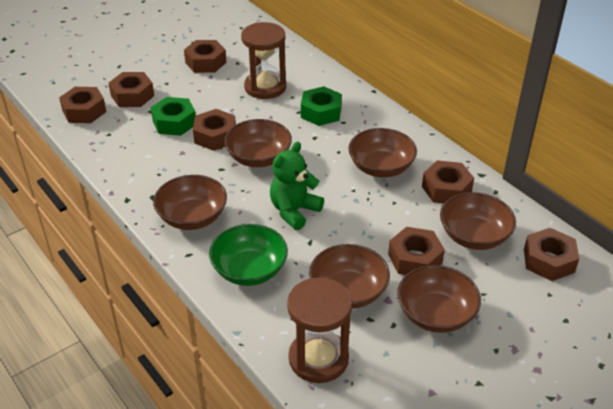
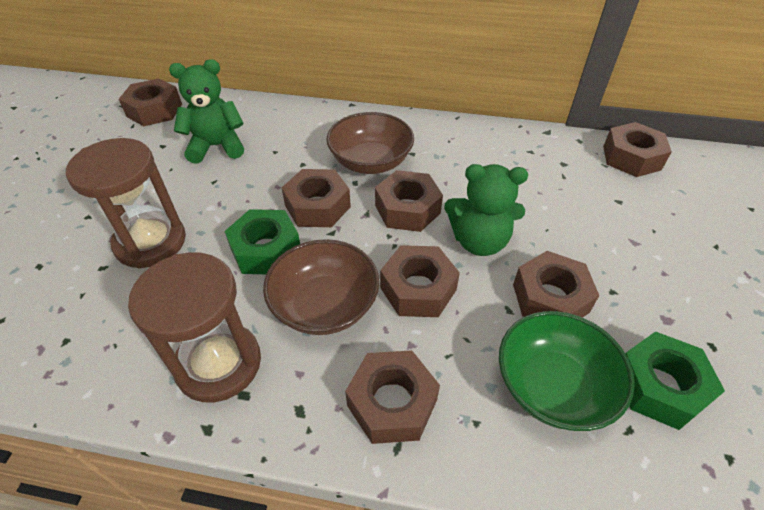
brown bowl: 6 -> 2
green teddy bear: 1 -> 2

